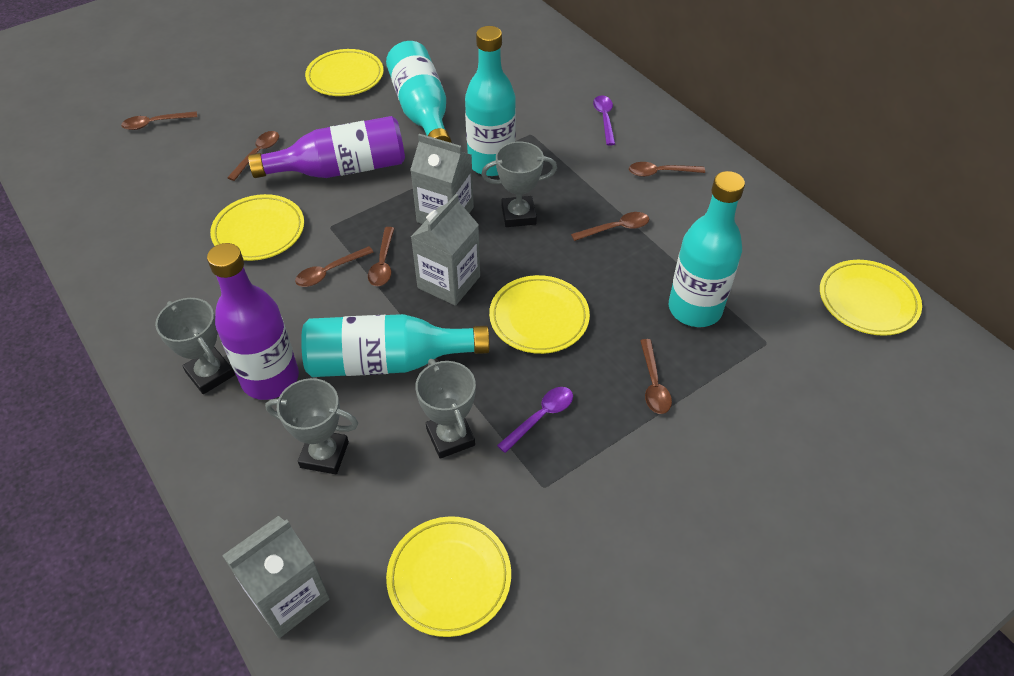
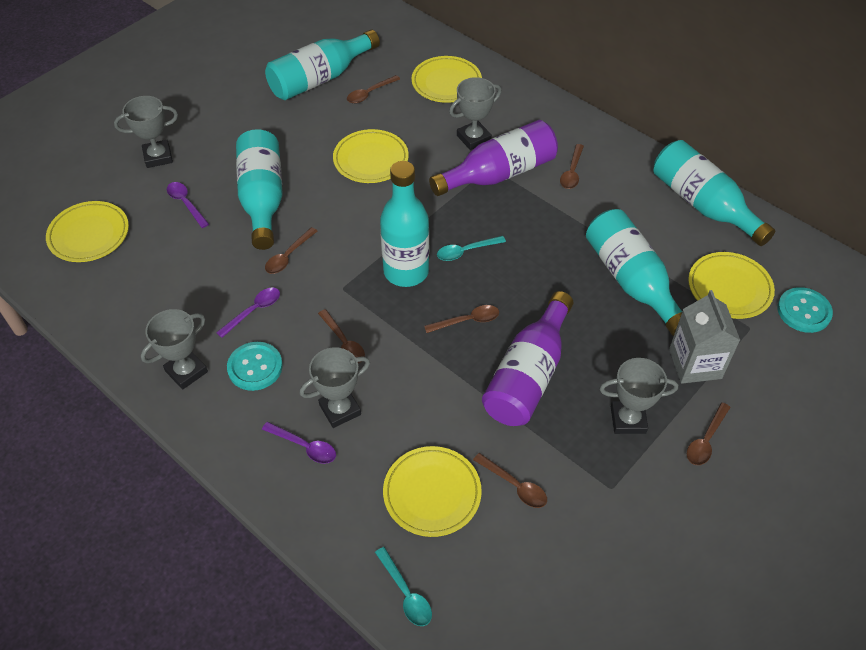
grey carton: 3 -> 1
grey trophy: 4 -> 5
purple spoon: 2 -> 3
turquoise bottle: 4 -> 5
turquoise button: 0 -> 2
turquoise spoon: 0 -> 2

